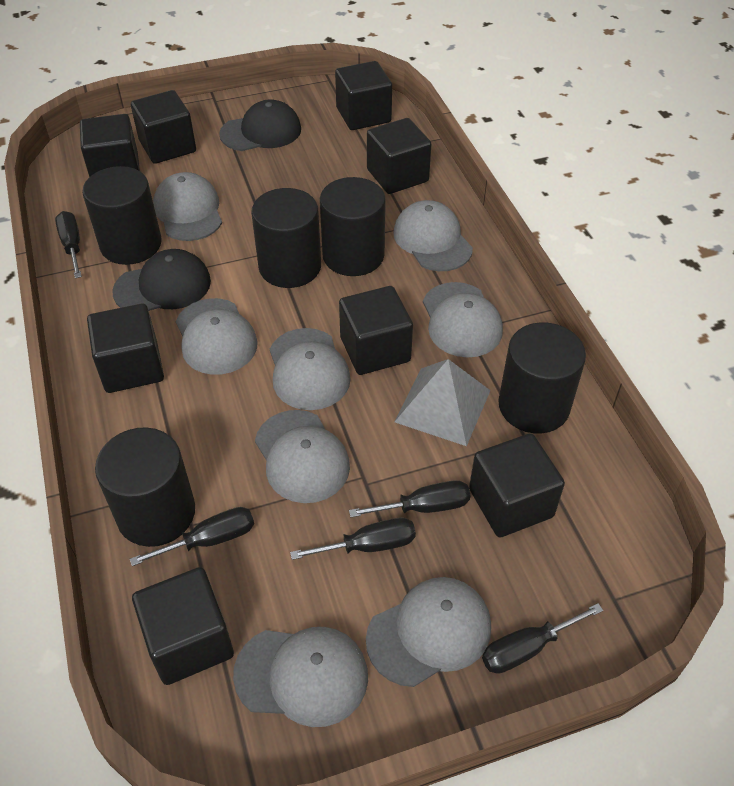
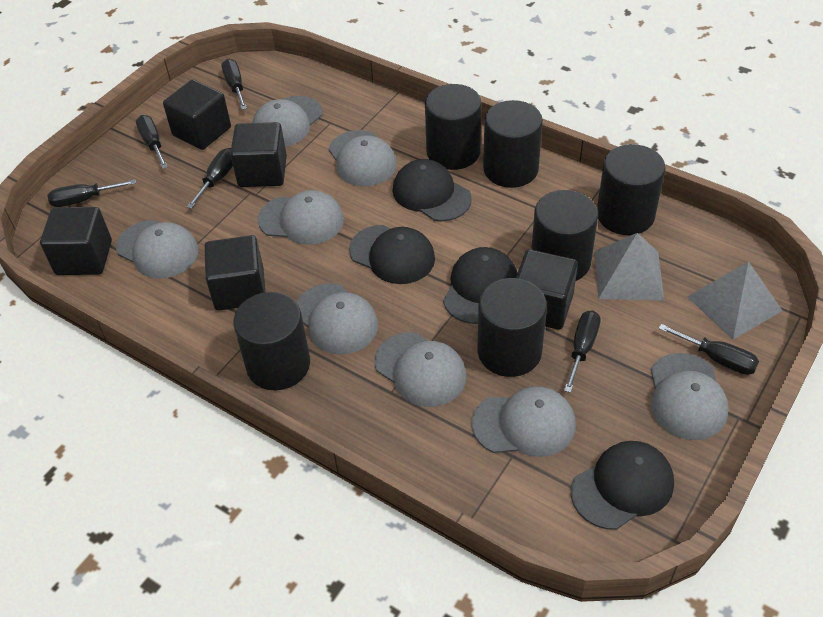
black cap: 2 -> 4
black cube: 8 -> 5
black cylinder: 5 -> 6
black screwdriver: 5 -> 6
grey pyramid: 1 -> 2

